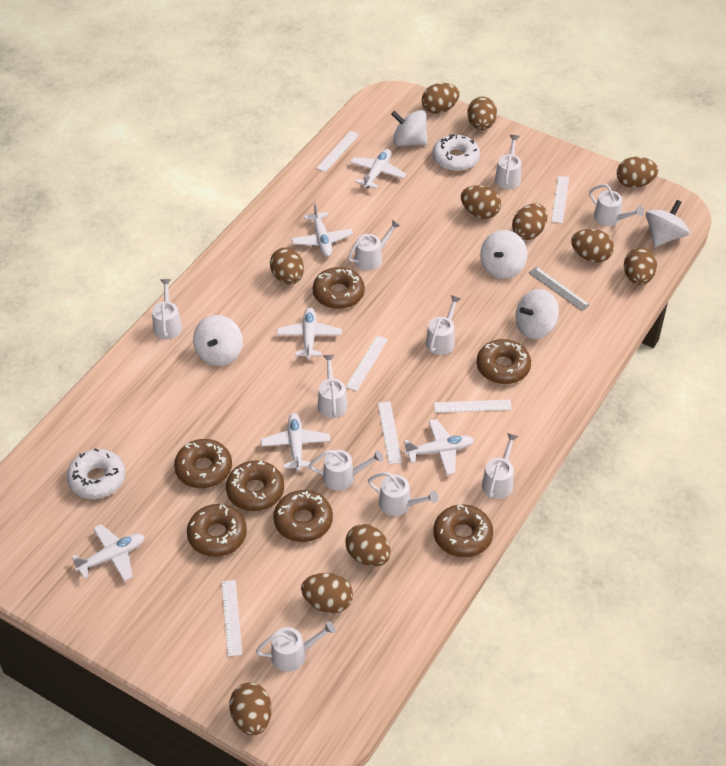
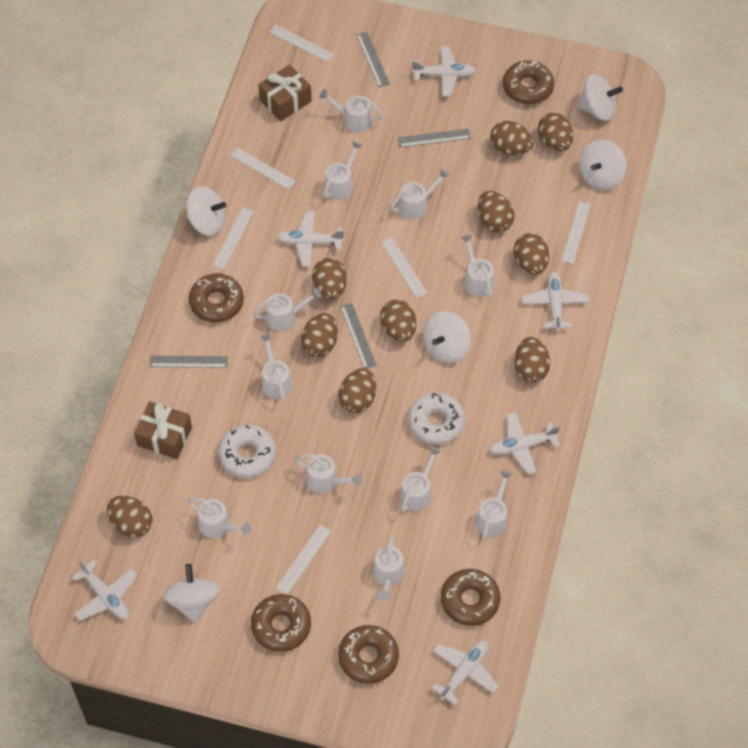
brown donut: 7 -> 5
brown egg: 11 -> 10
brown gift: 0 -> 2
grey ruler: 1 -> 4
white watering can: 10 -> 11

